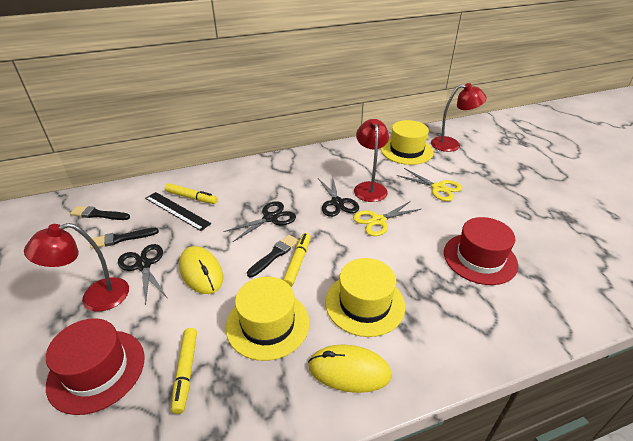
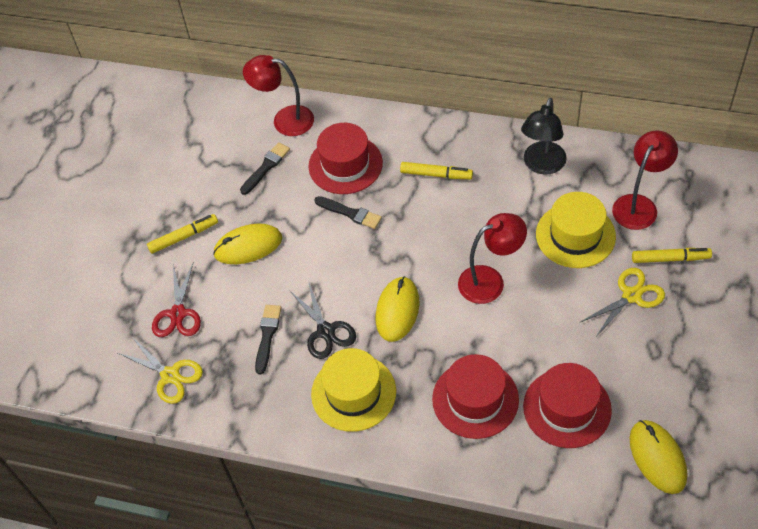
black lamp: 0 -> 1
black ruler: 1 -> 0
black scissors: 3 -> 1
red hat: 2 -> 3
red scissors: 0 -> 1
yellow hat: 3 -> 2
yellow mouse: 2 -> 3

